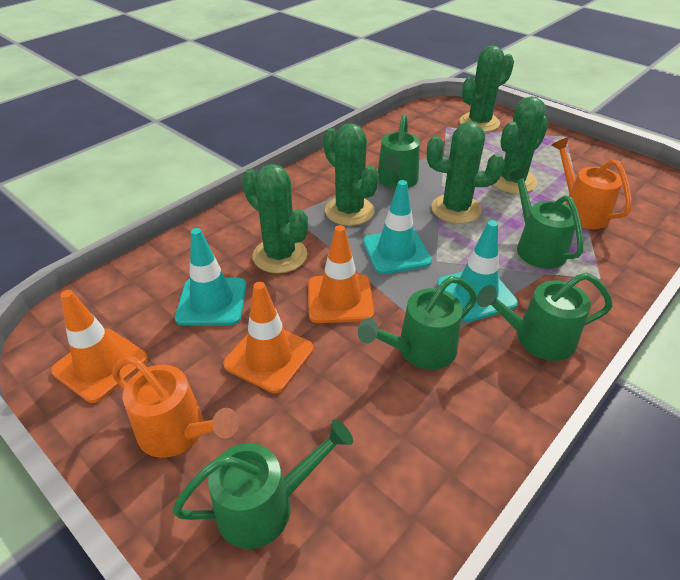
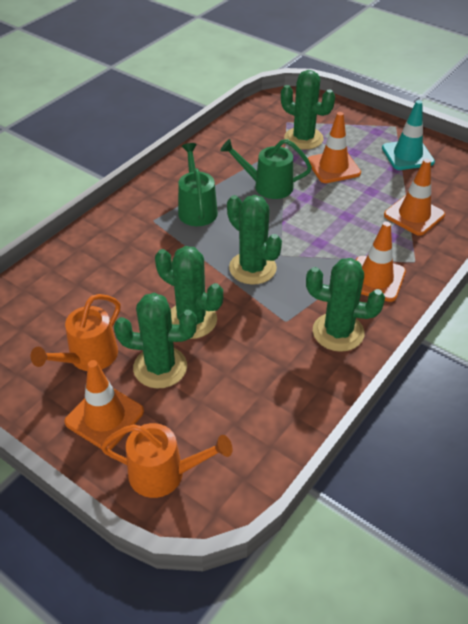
green watering can: 5 -> 2
orange traffic cone: 3 -> 4
turquoise traffic cone: 3 -> 1

